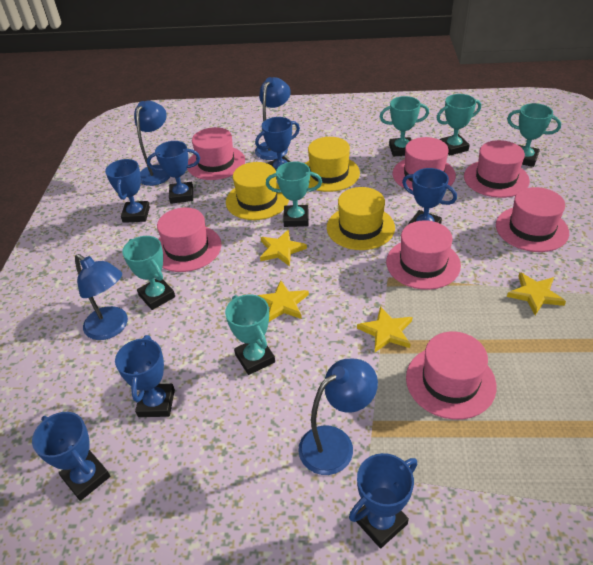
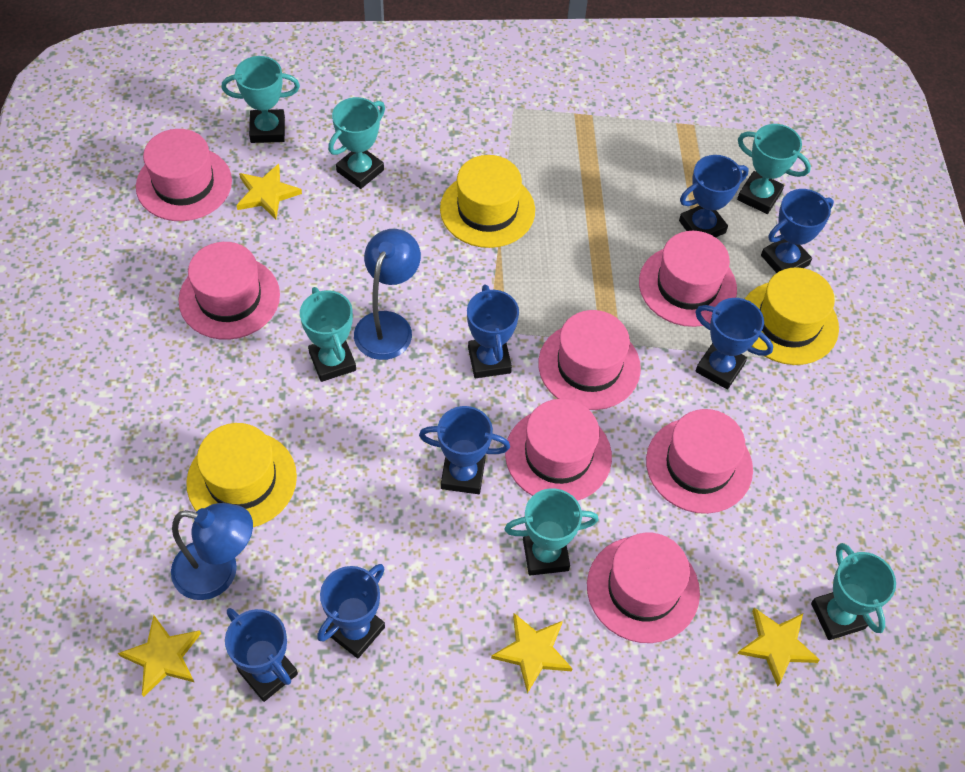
blue lamp: 4 -> 2

